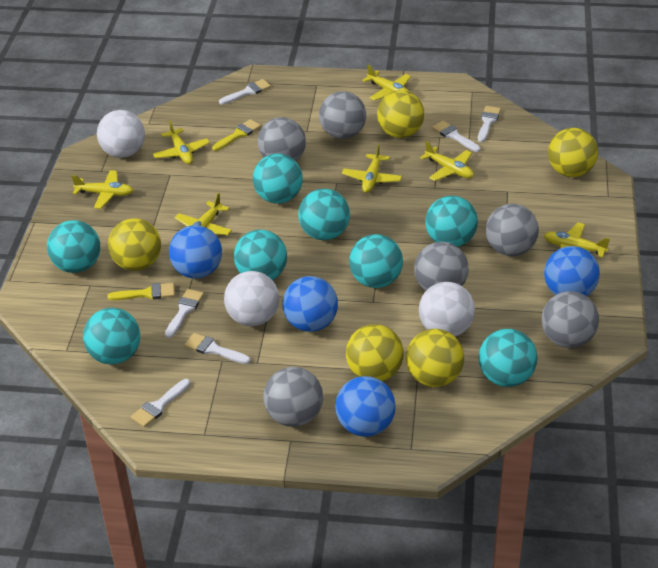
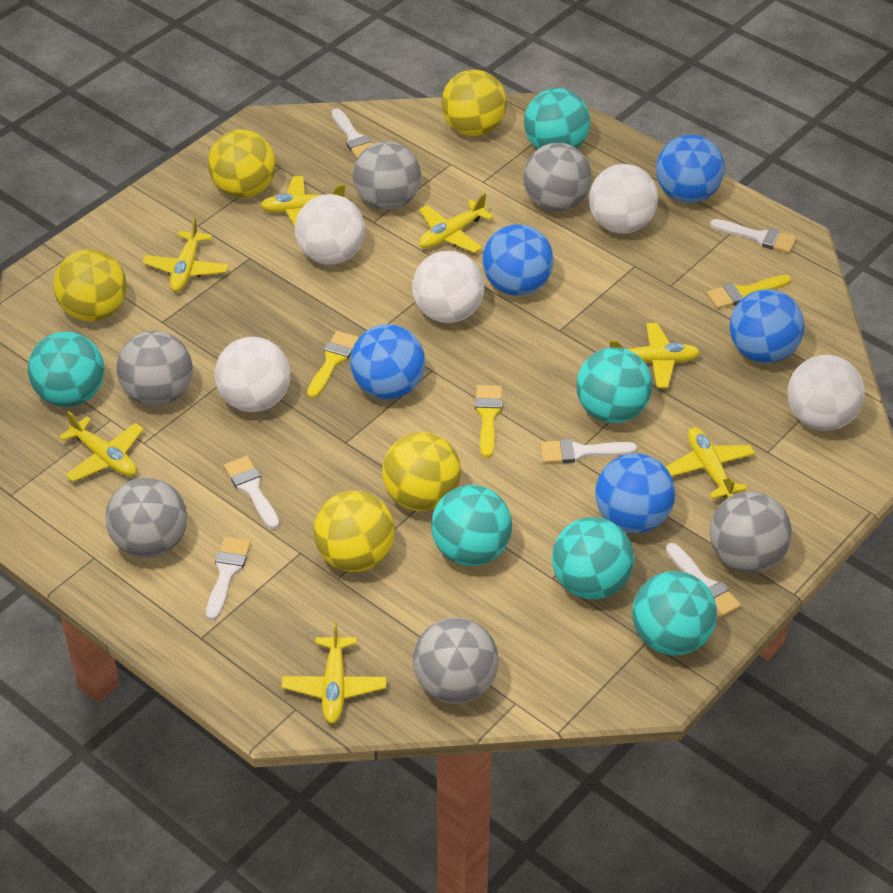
blue ball: 4 -> 5
turquoise ball: 8 -> 6
white ball: 3 -> 5
yellow brush: 2 -> 3

